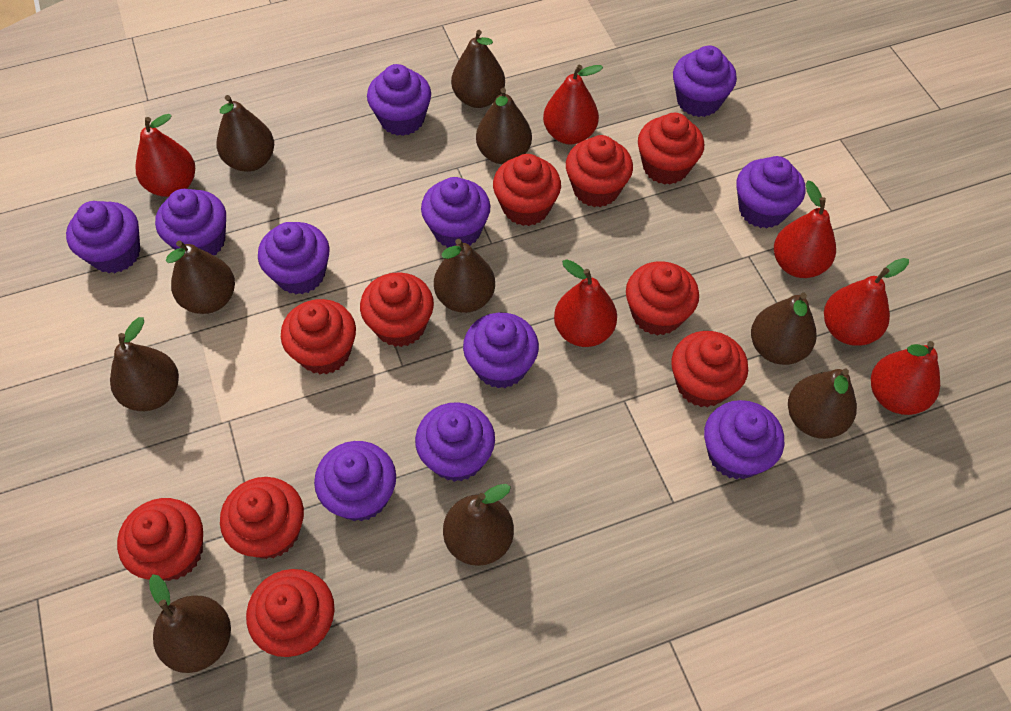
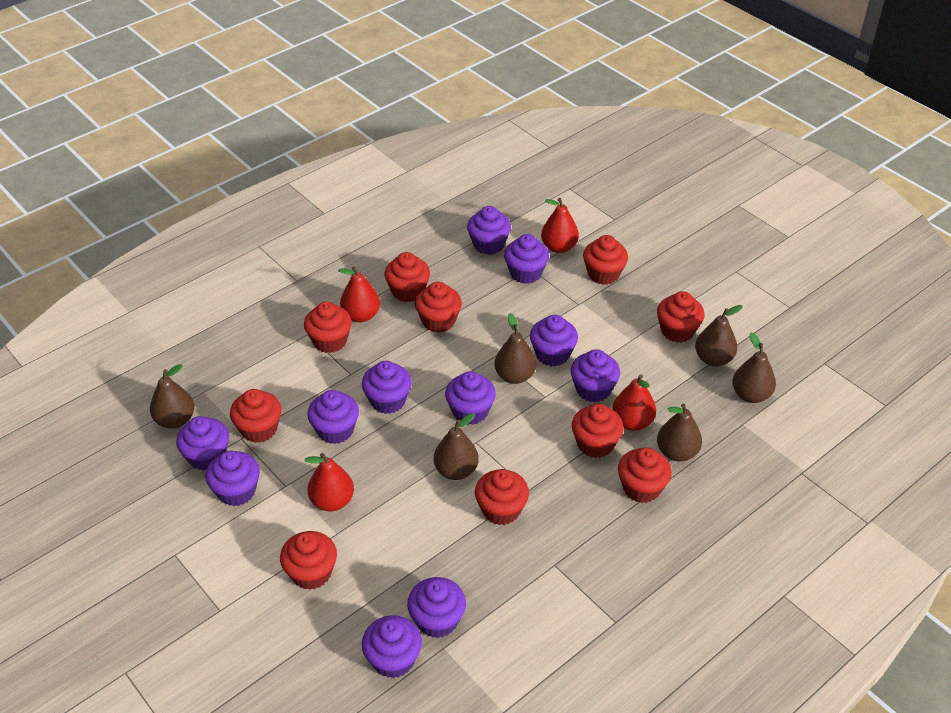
brown pear: 10 -> 6
red pear: 6 -> 4

